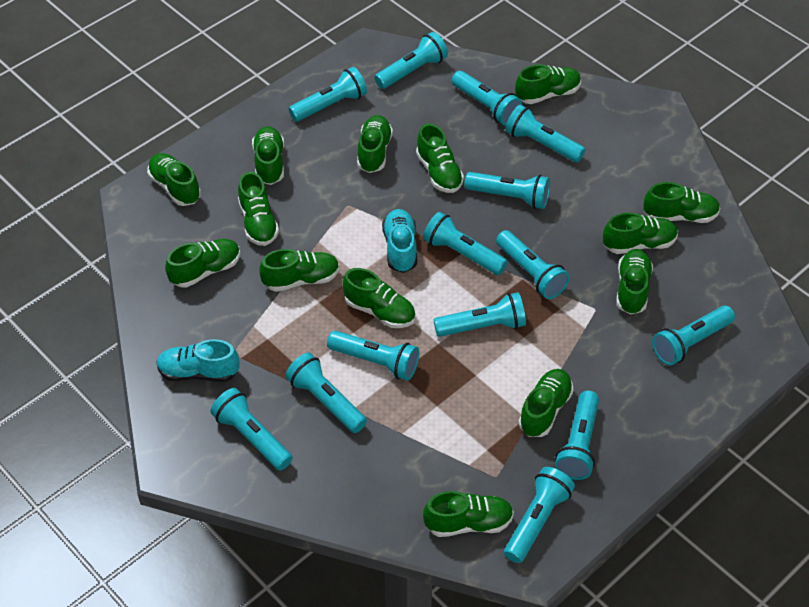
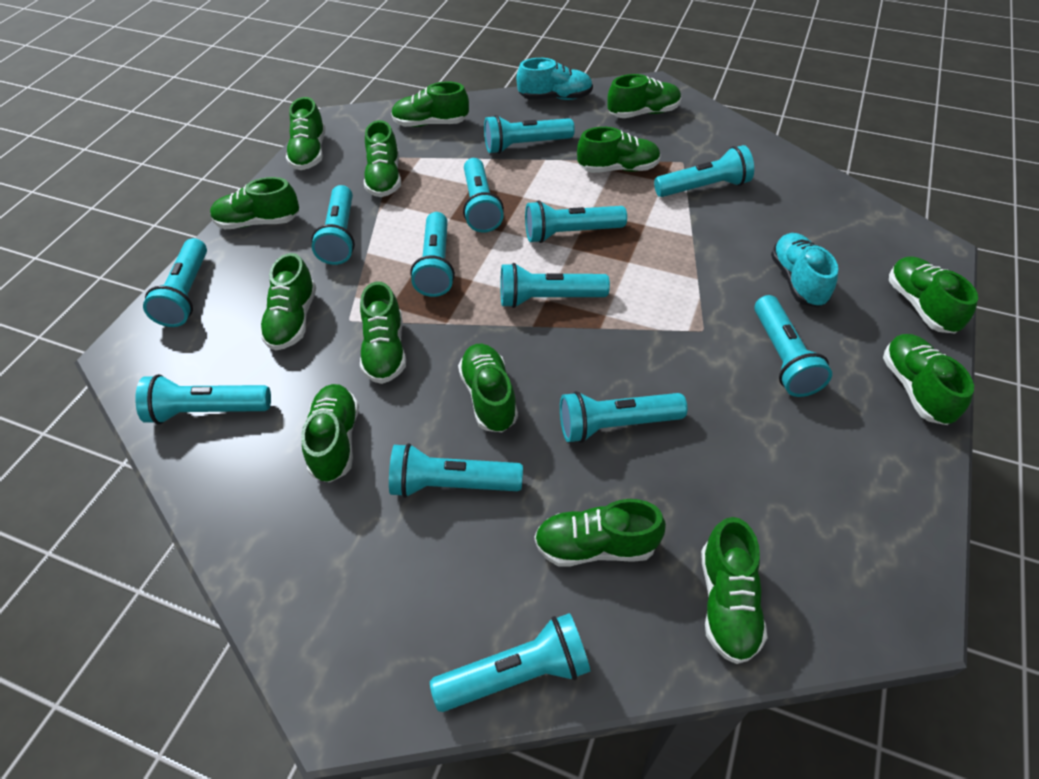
turquoise flashlight: 14 -> 13

